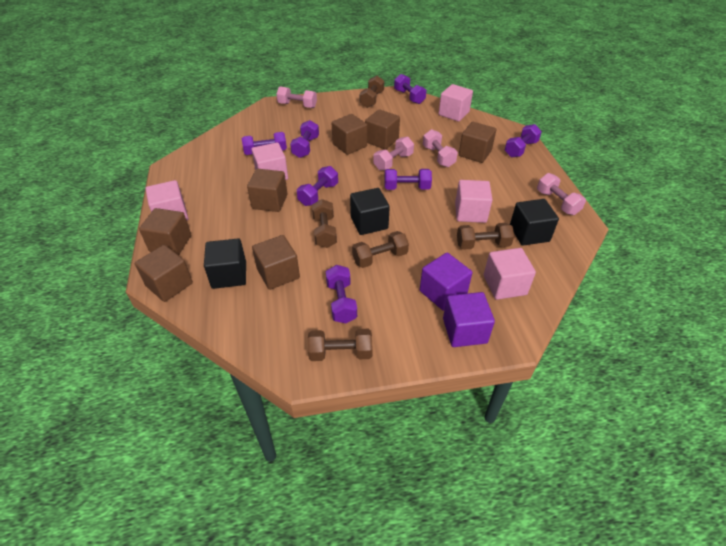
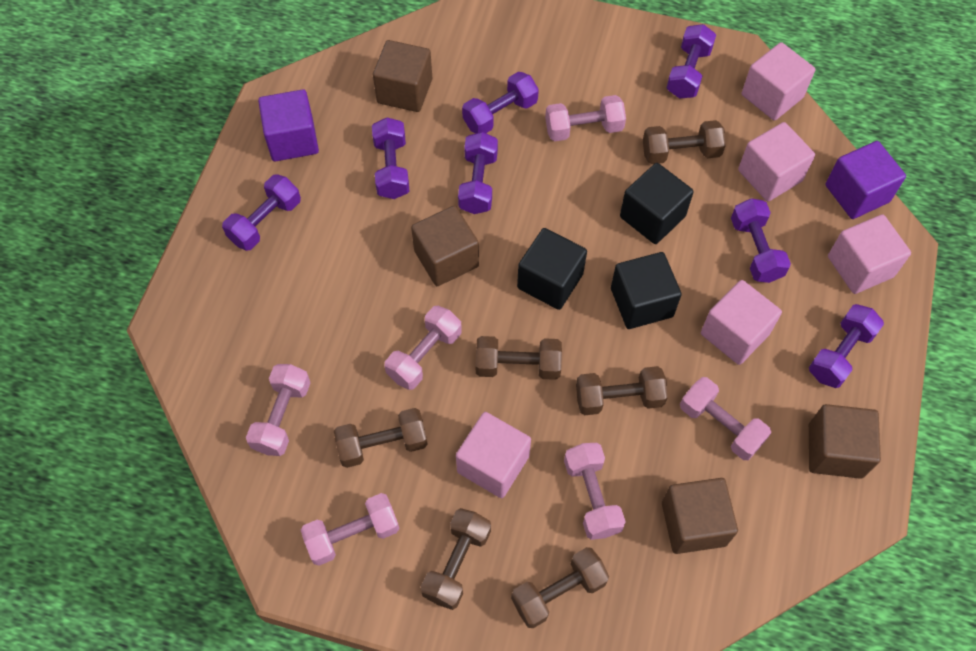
brown cube: 7 -> 4
brown dumbbell: 5 -> 6
pink dumbbell: 4 -> 6

